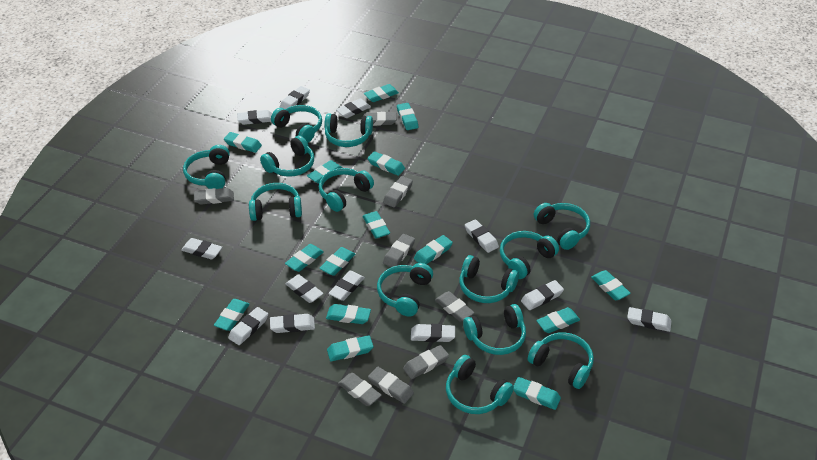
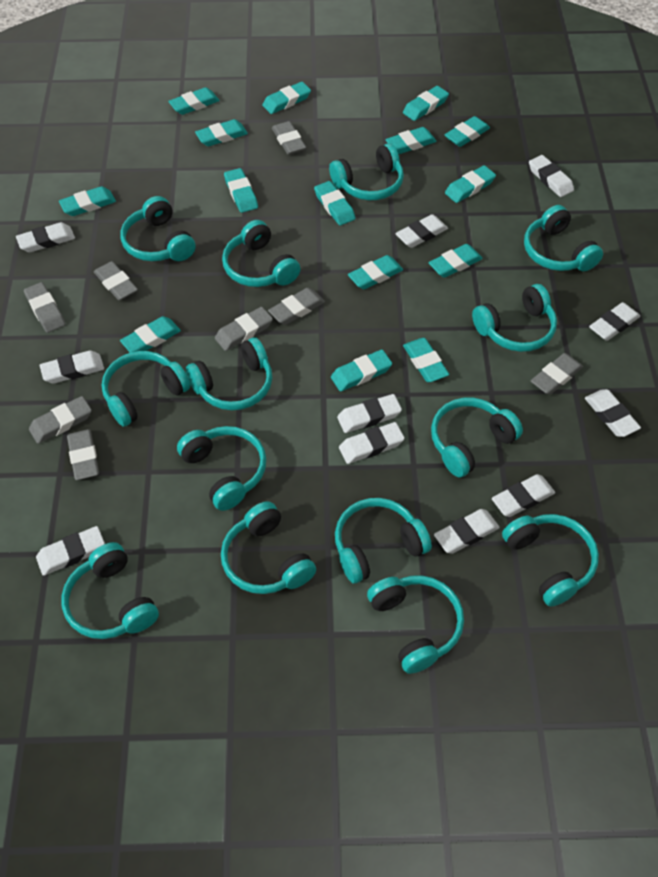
turquoise headphones: 13 -> 14
white eraser: 12 -> 11

